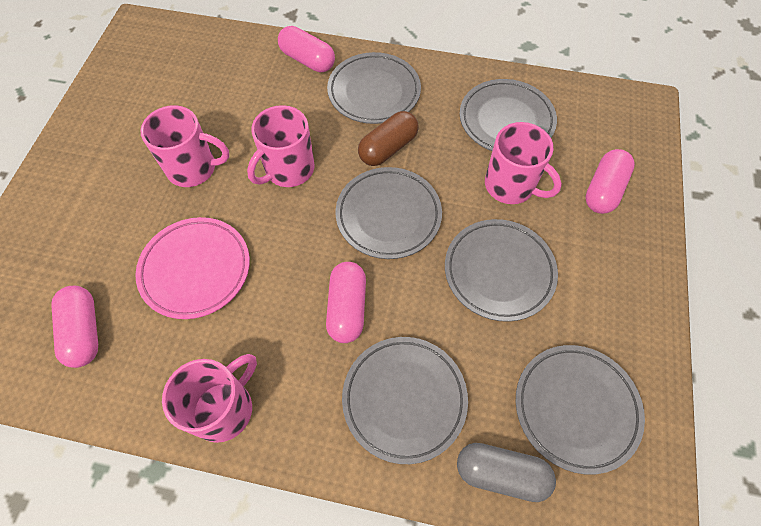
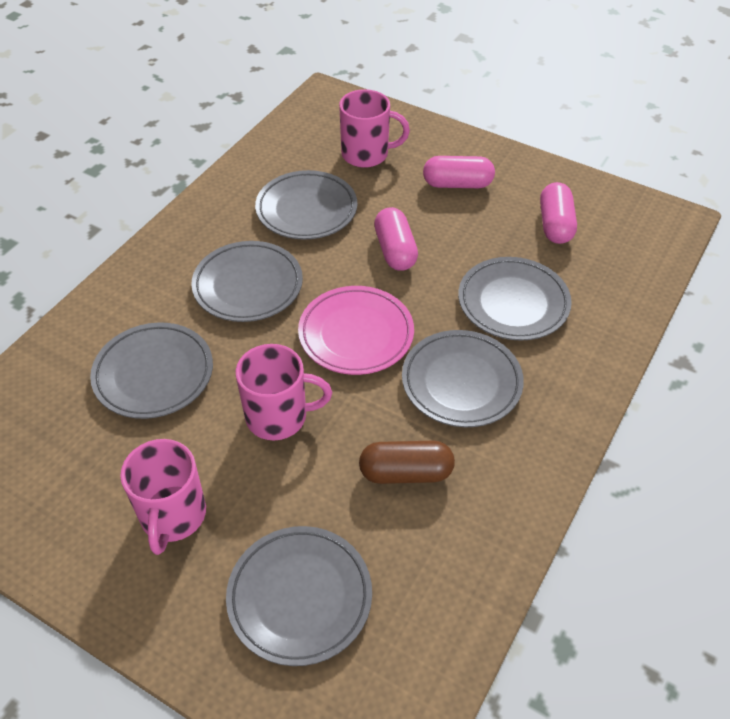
grey capsule: 1 -> 0
pink capsule: 4 -> 3
pink mug: 4 -> 3

